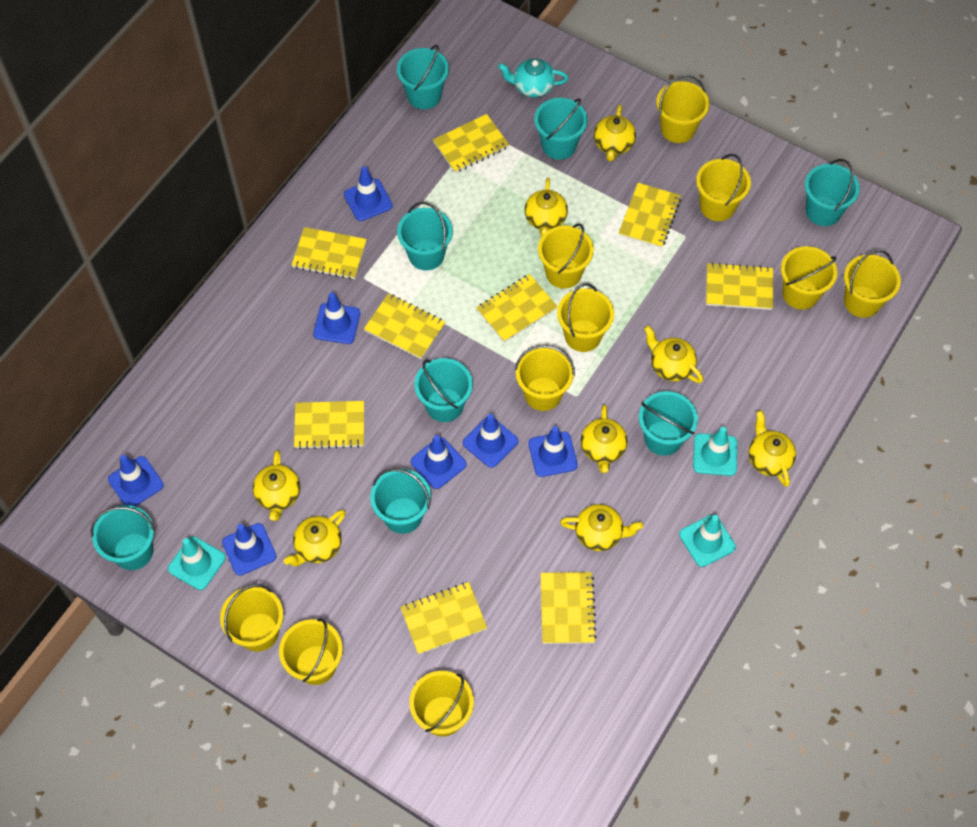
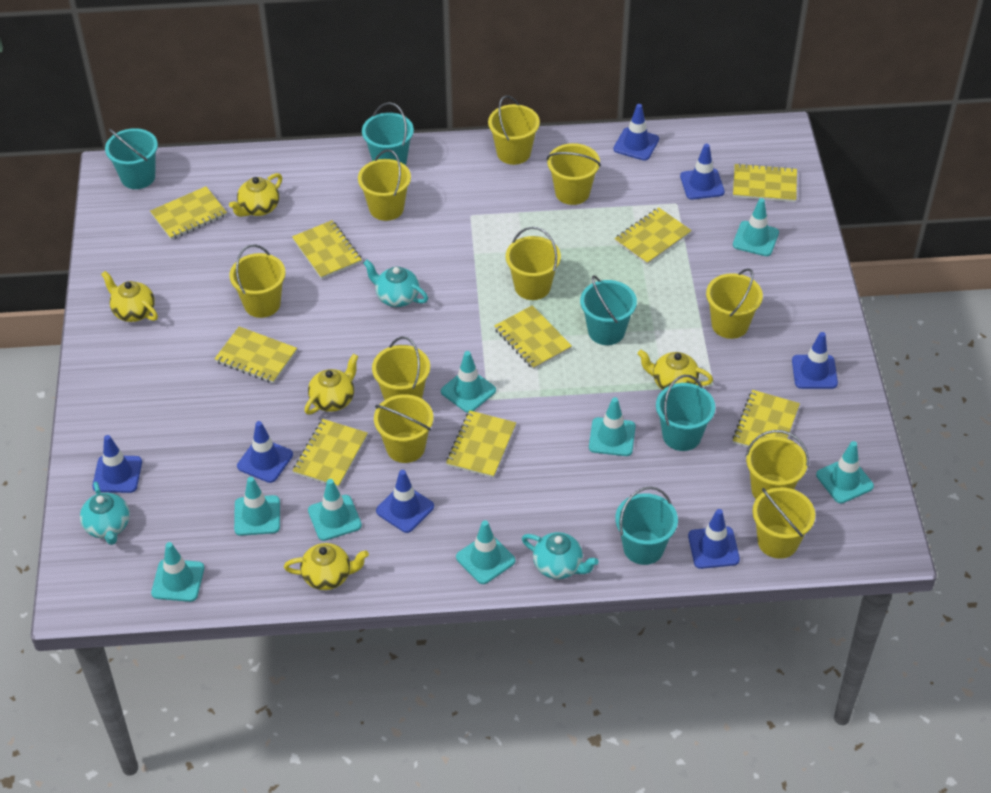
turquoise bucket: 8 -> 5
turquoise teapot: 1 -> 3
turquoise traffic cone: 3 -> 8
yellow teapot: 8 -> 5

